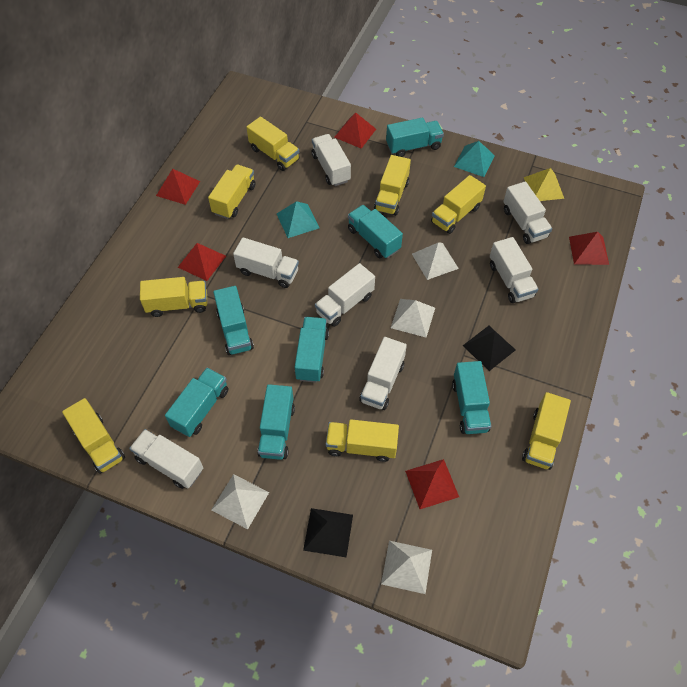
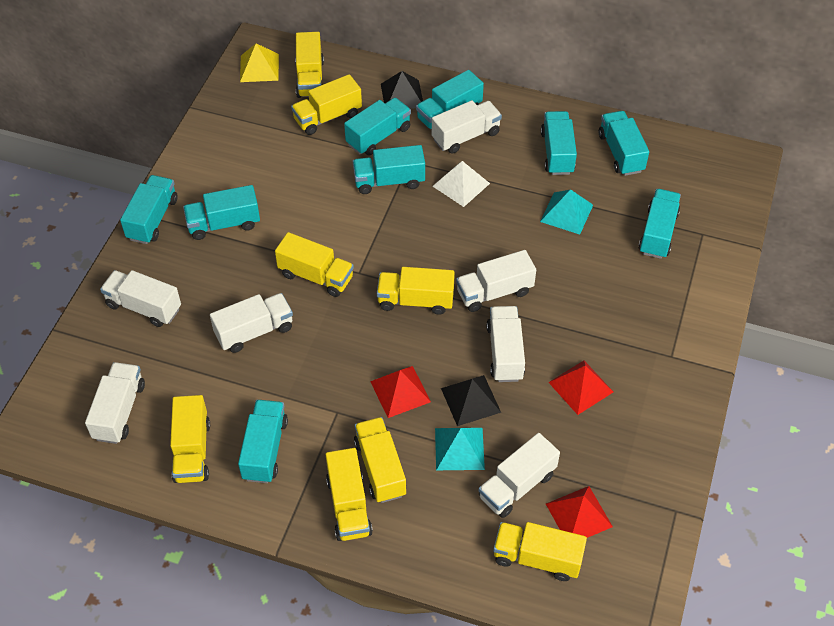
red pyramid: 5 -> 3
turquoise truck: 7 -> 9
white pyramid: 4 -> 1

